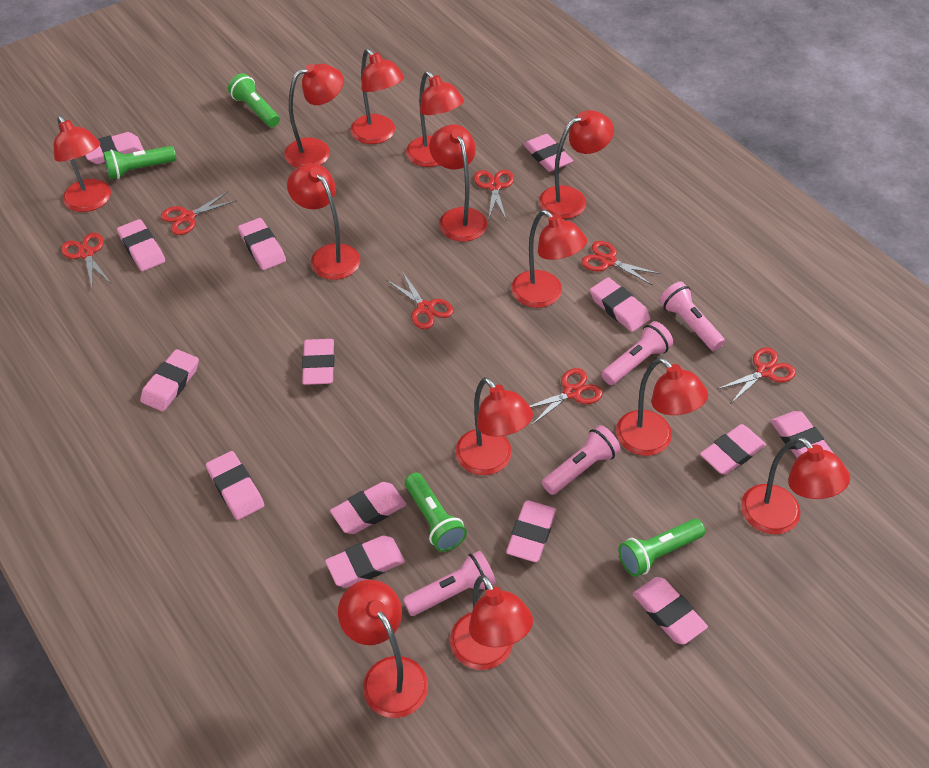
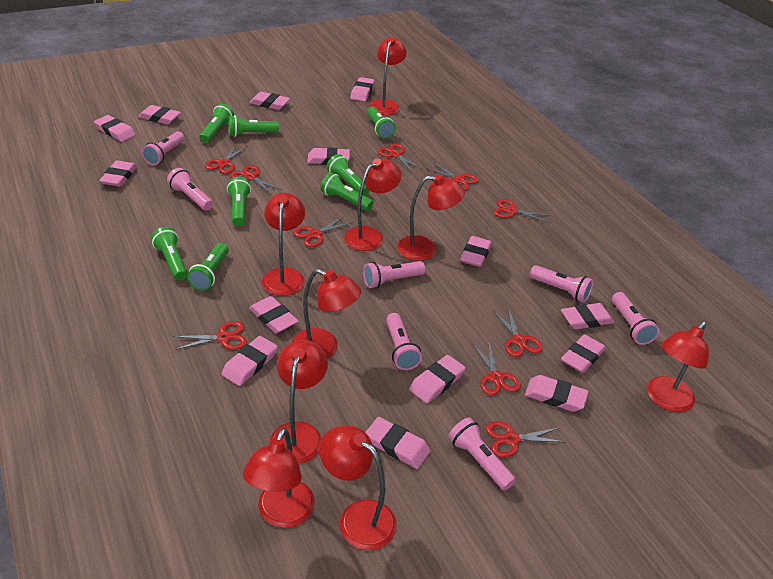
green flashlight: 4 -> 8
pink flashlight: 4 -> 7
red lamp: 13 -> 9
red scissors: 7 -> 10

